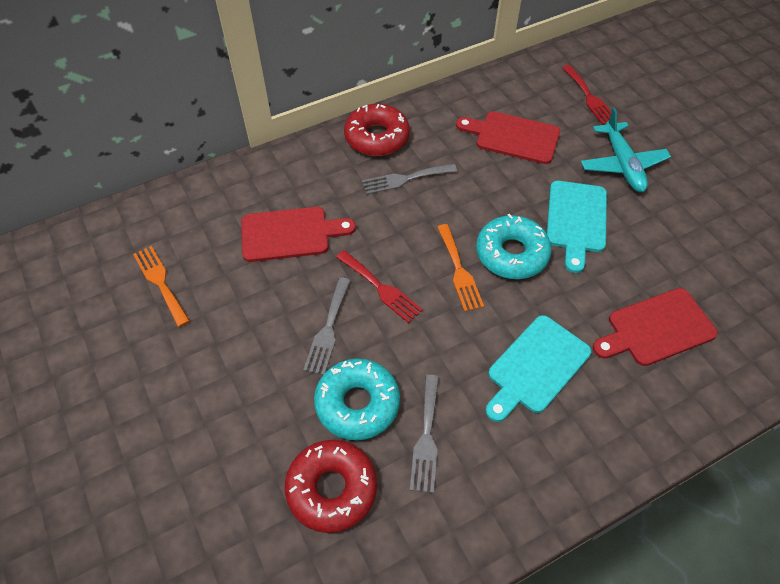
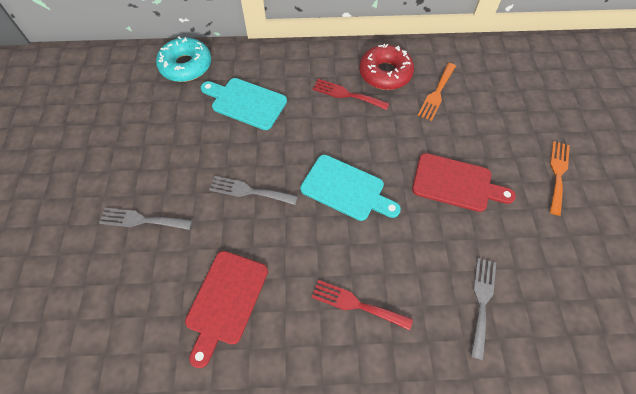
red cutting board: 3 -> 2
red donut: 2 -> 1
turquoise donut: 2 -> 1
turquoise plane: 1 -> 0

